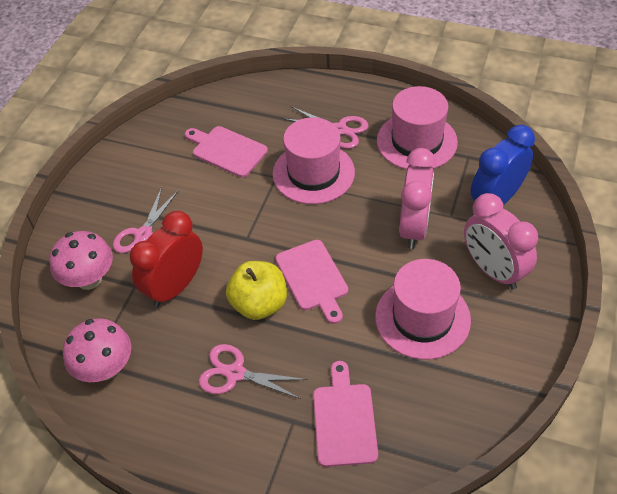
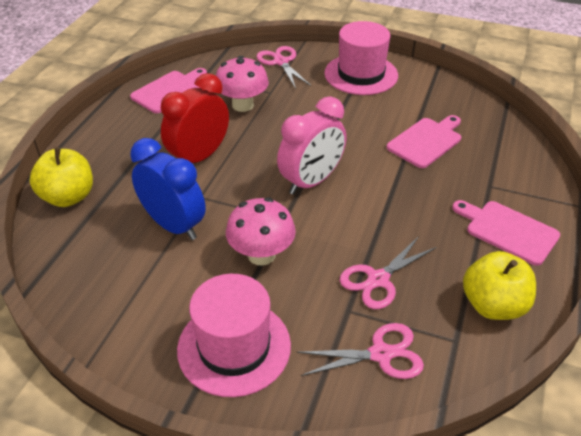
pink clock: 2 -> 1
pink hat: 3 -> 2
yellow apple: 1 -> 2

